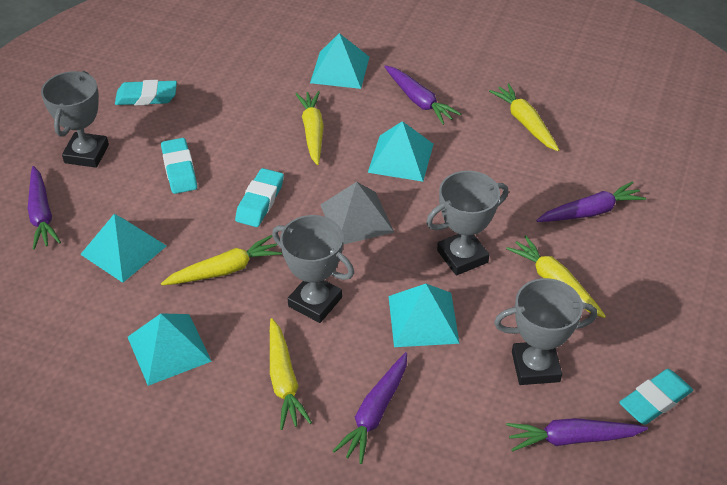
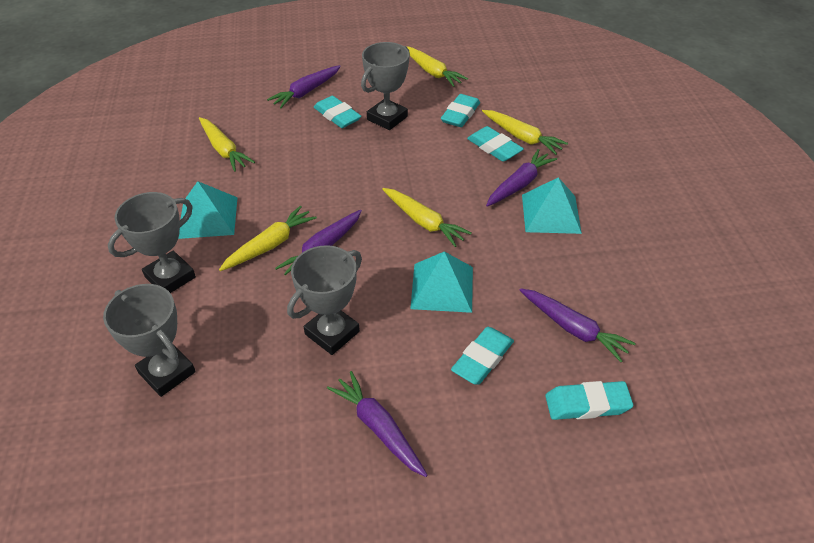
grey pyramid: 1 -> 0
turquoise eraser: 4 -> 5
turquoise pyramid: 5 -> 3

